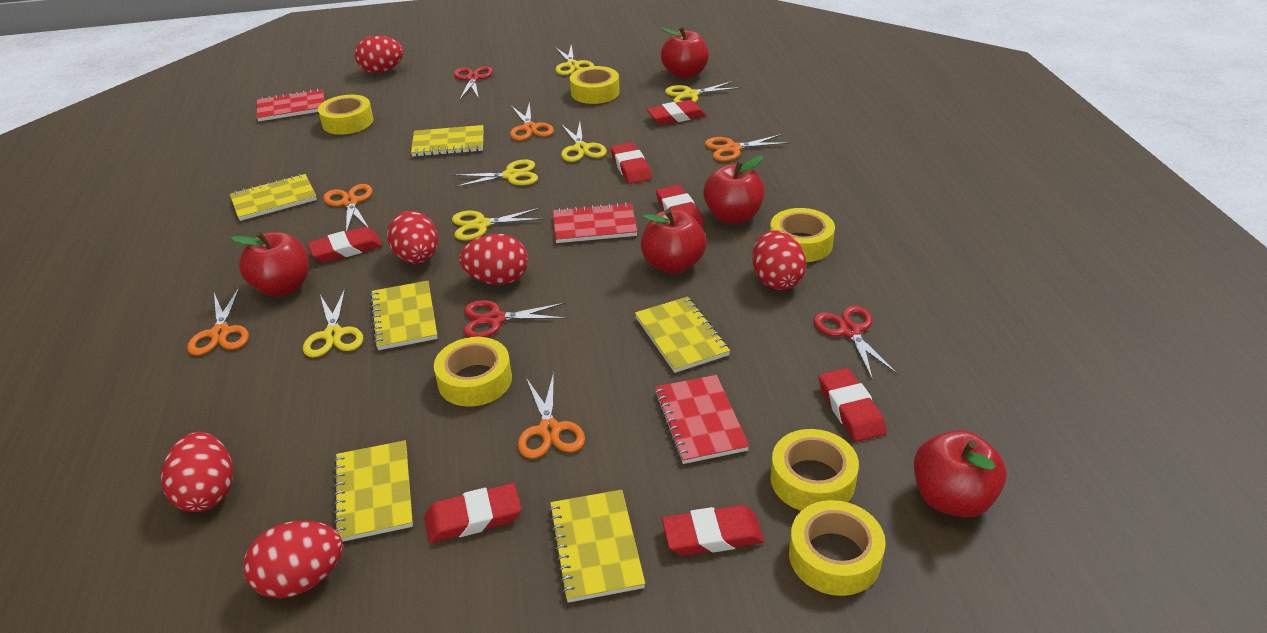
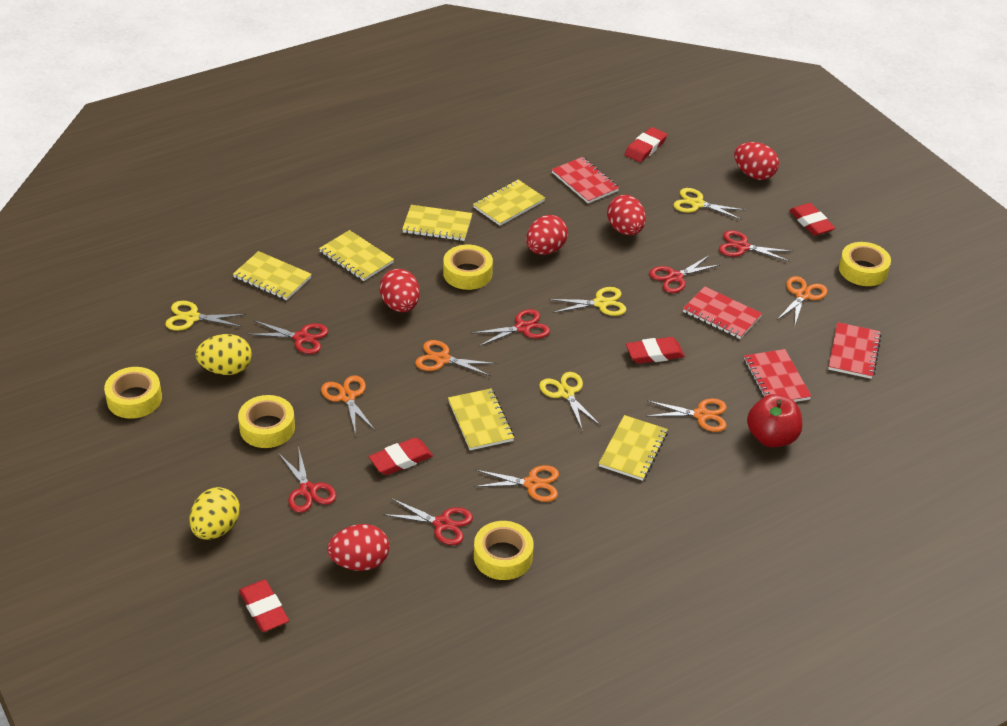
red apple: 5 -> 1
red egg: 6 -> 5
red eraser: 7 -> 5
red notebook: 3 -> 4
red scissors: 3 -> 6
yellow egg: 0 -> 2
yellow scissors: 6 -> 4
yellow tape: 6 -> 5

